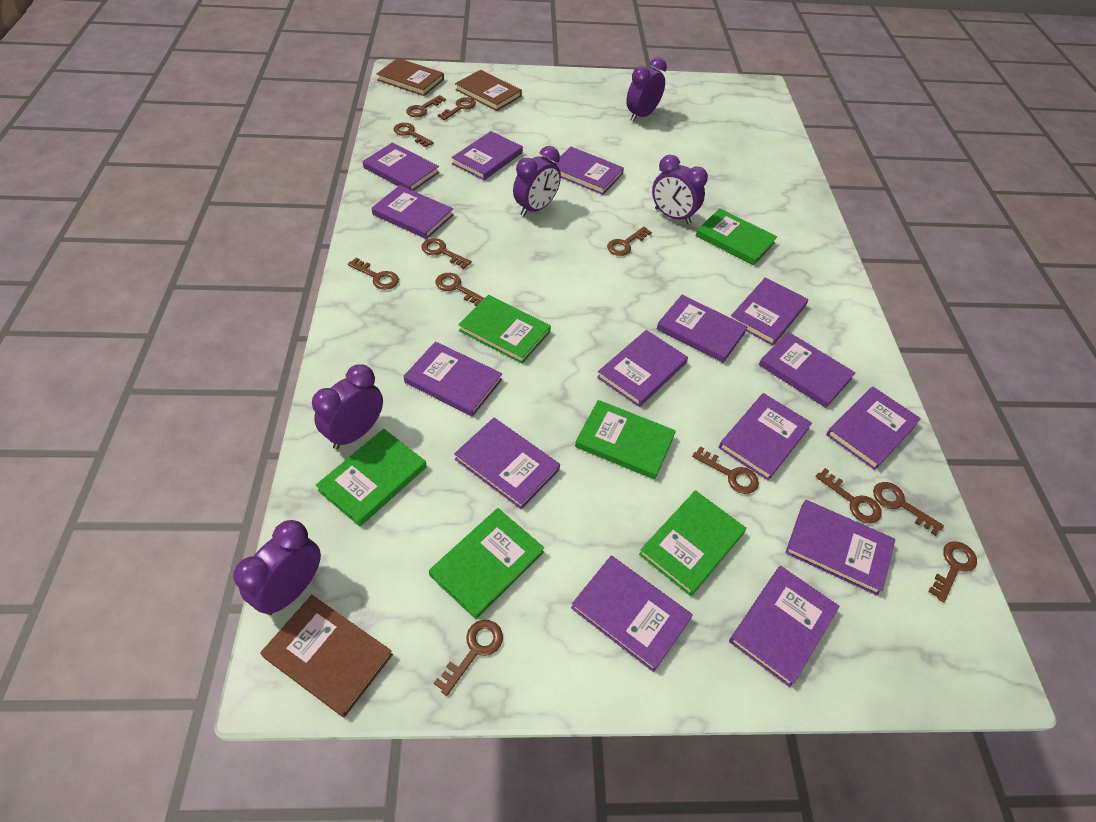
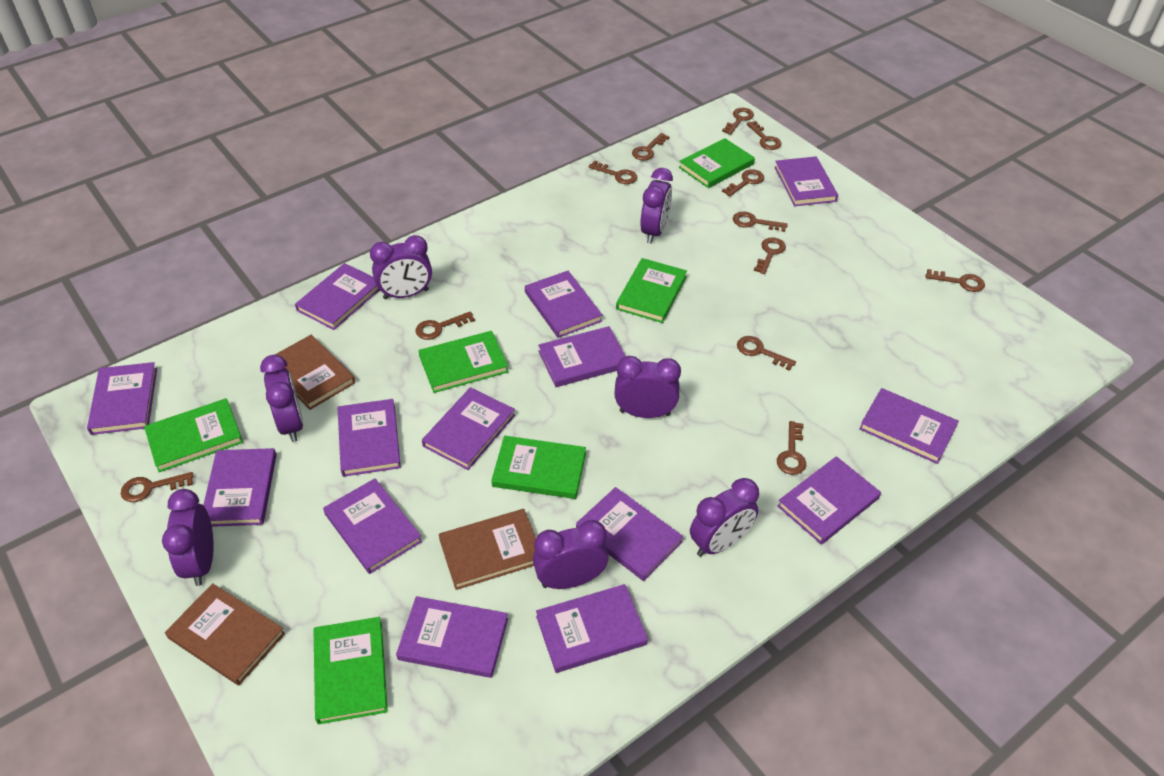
purple book: 15 -> 14
purple clock: 5 -> 7

